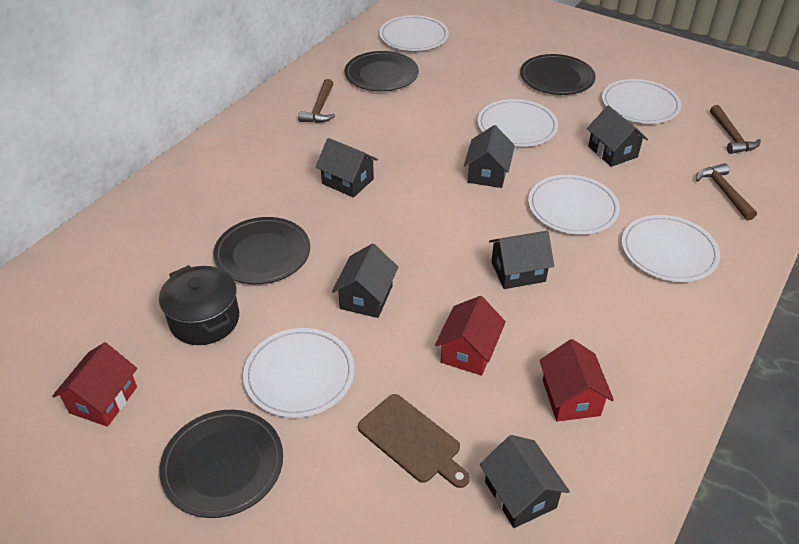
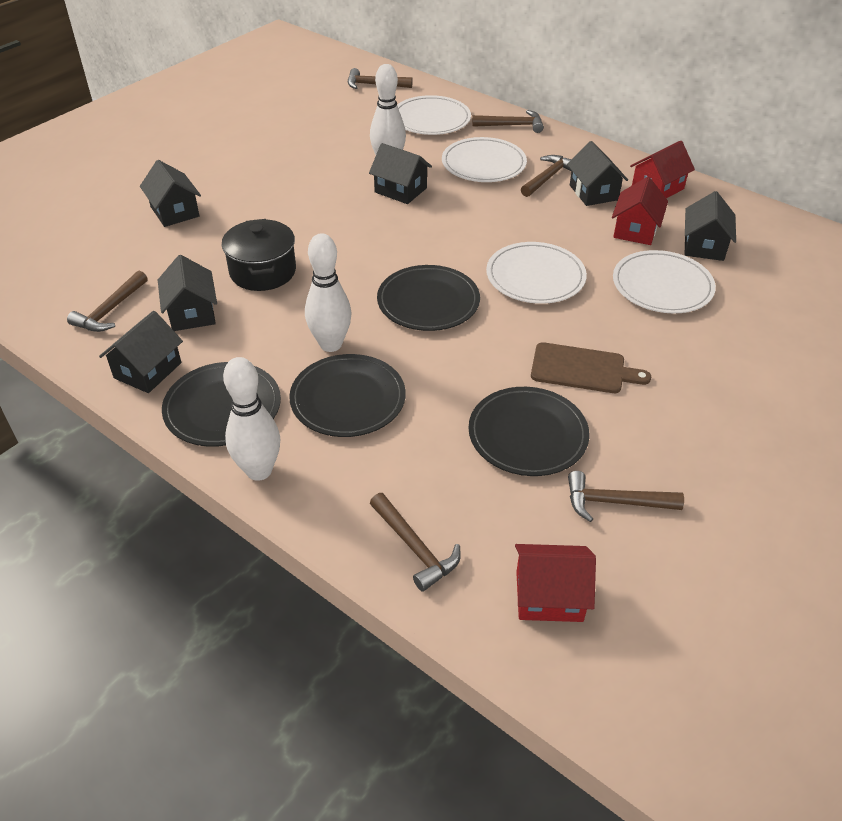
brown hammer: 3 -> 6
white bowling pin: 0 -> 3
white plate: 6 -> 4

